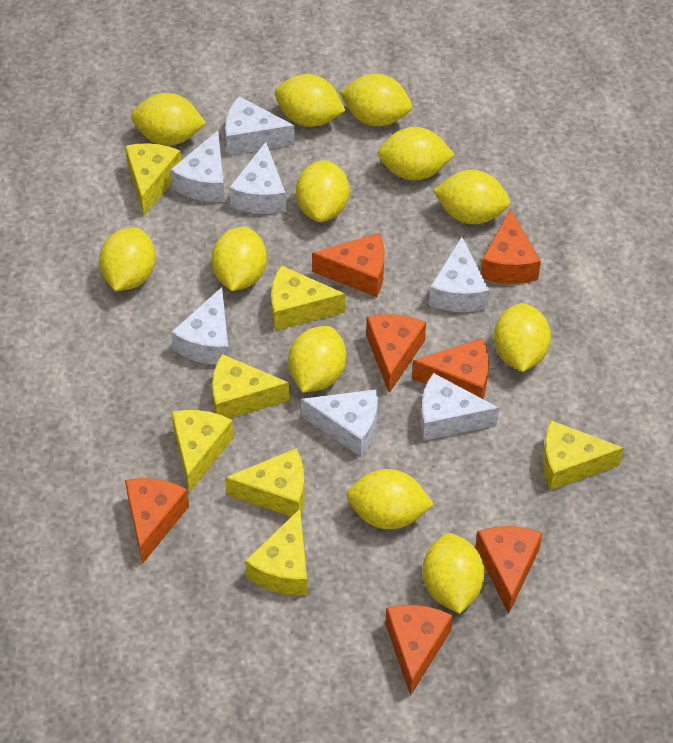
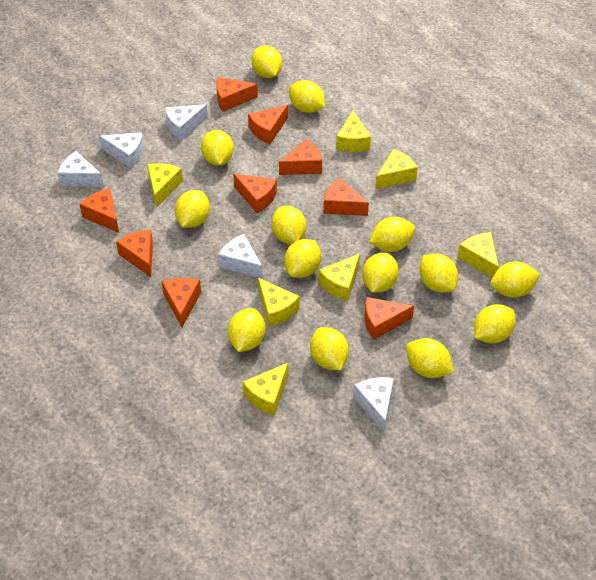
orange cheese: 7 -> 9
white cheese: 7 -> 5
yellow lemon: 12 -> 14

